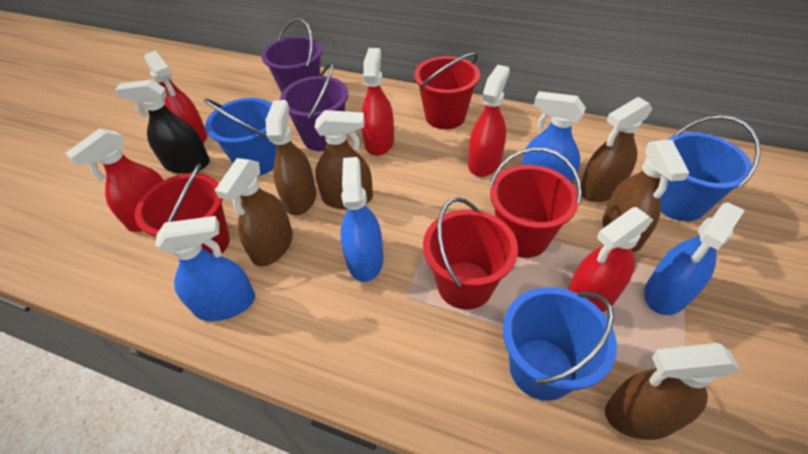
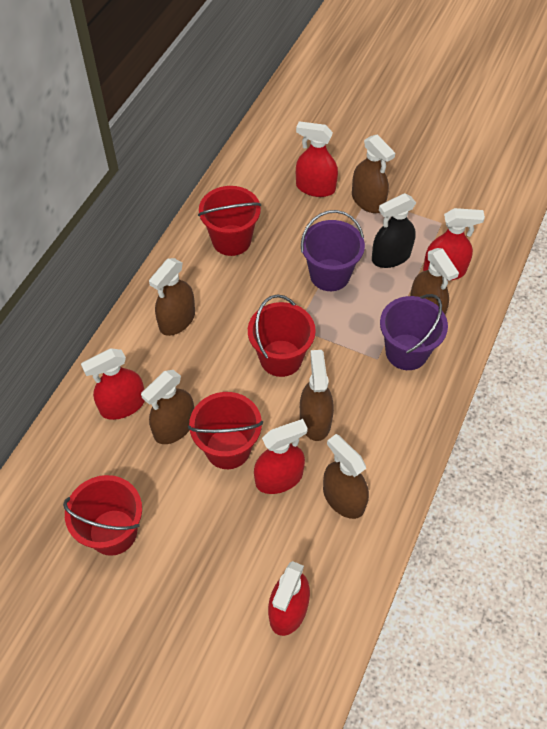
blue bucket: 3 -> 0
blue spray bottle: 4 -> 0

